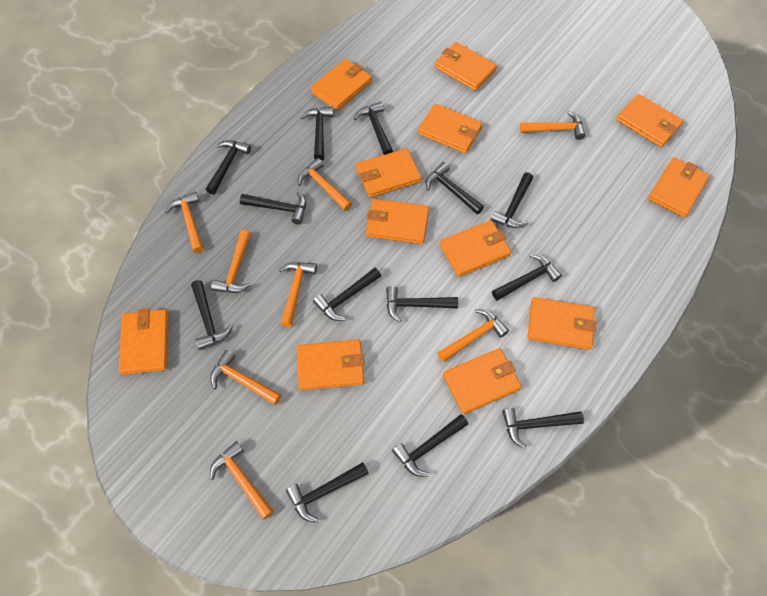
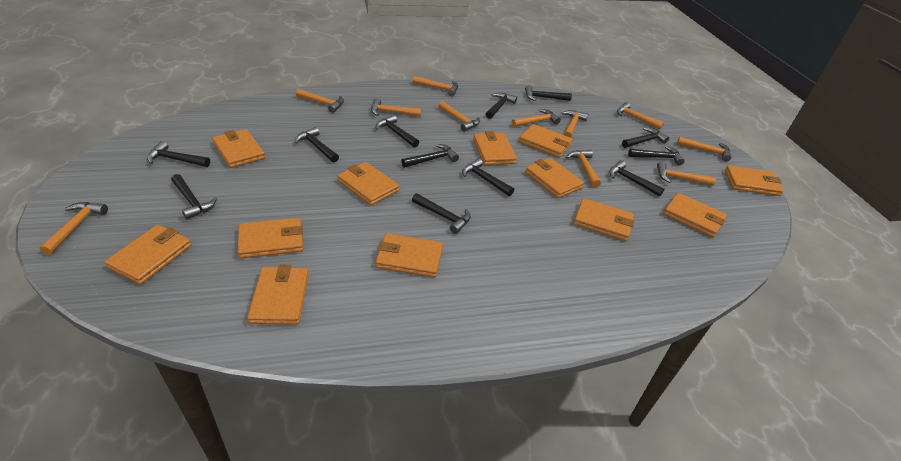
black hammer: 13 -> 12
orange hammer: 8 -> 11

